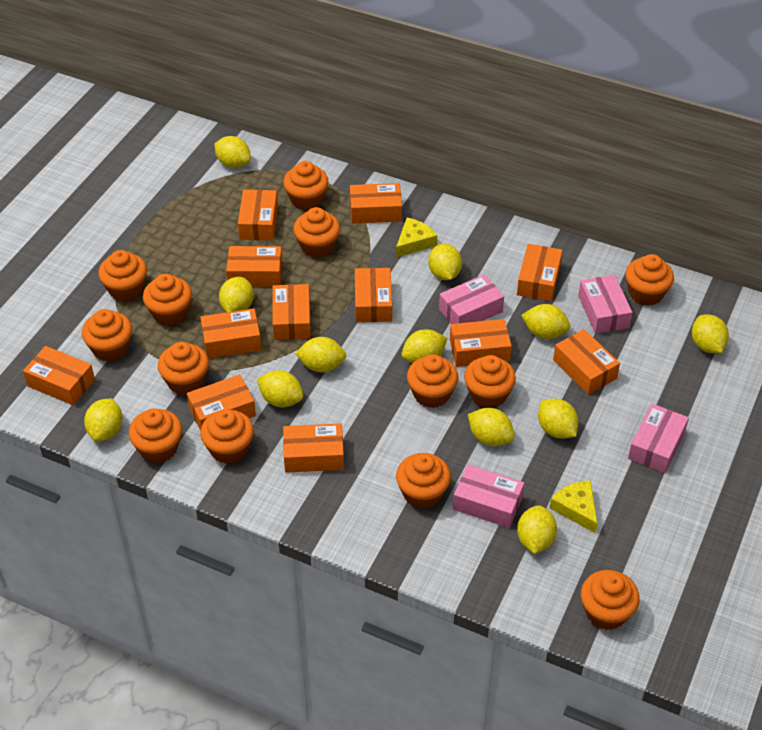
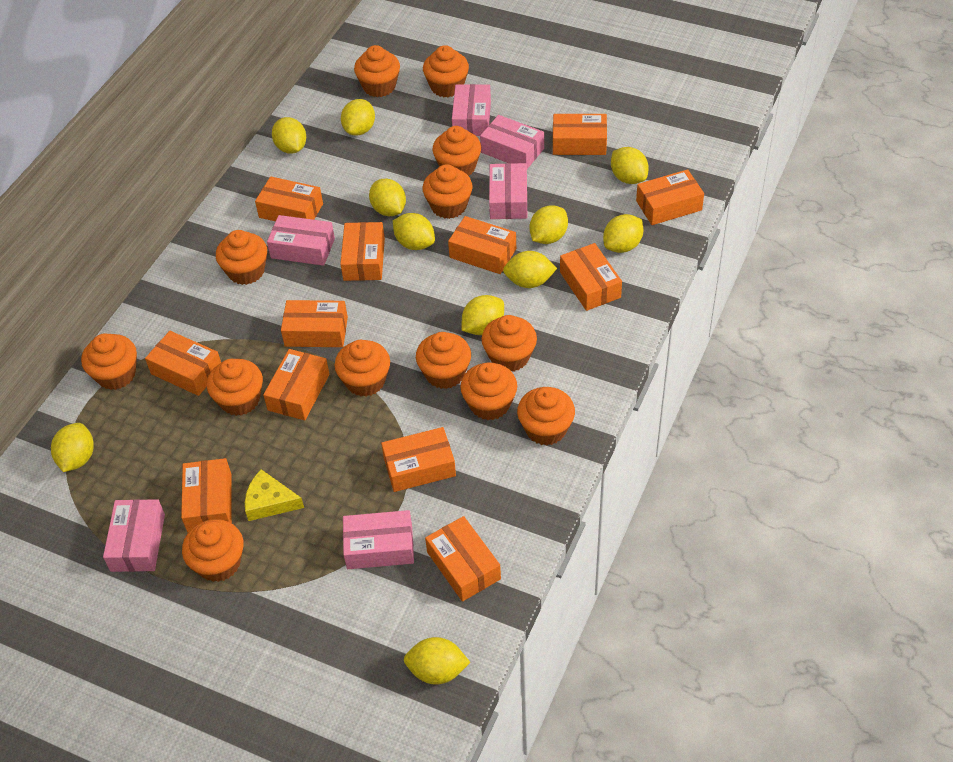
pink box: 4 -> 6
yellow cheese: 2 -> 1
yellow lemon: 12 -> 11

